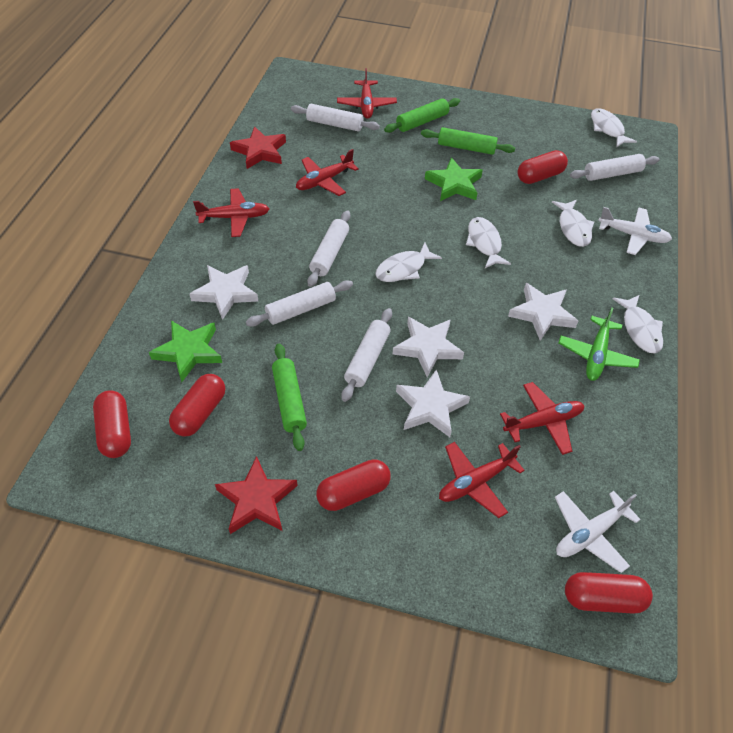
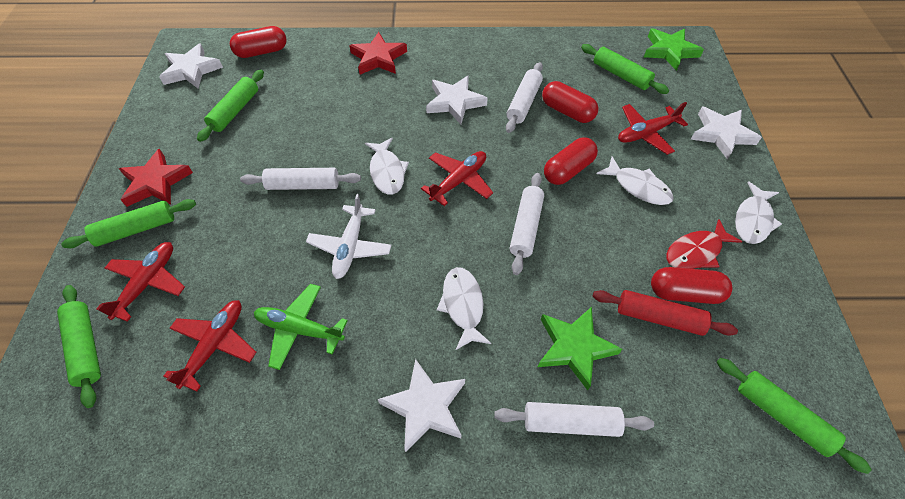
green rolling pin: 3 -> 5
red capsule: 5 -> 4
red fish: 0 -> 1
red plane: 5 -> 4
red rolling pin: 0 -> 1
white fish: 5 -> 4
white plane: 2 -> 1
white rolling pin: 5 -> 4

